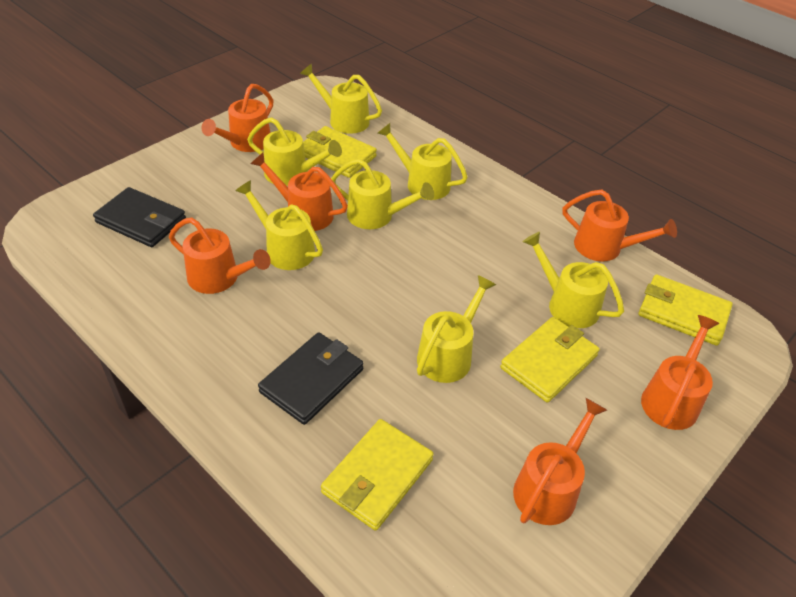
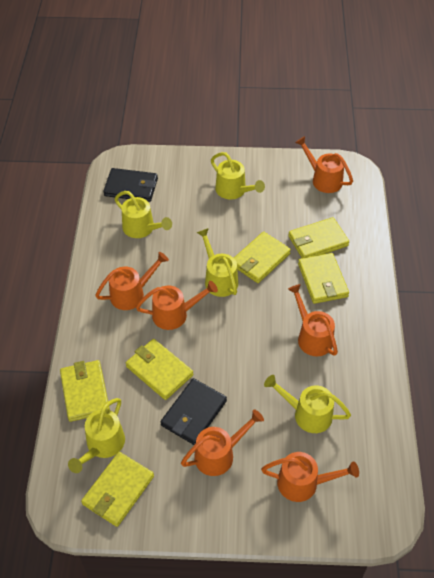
yellow wallet: 4 -> 6
yellow watering can: 7 -> 5

